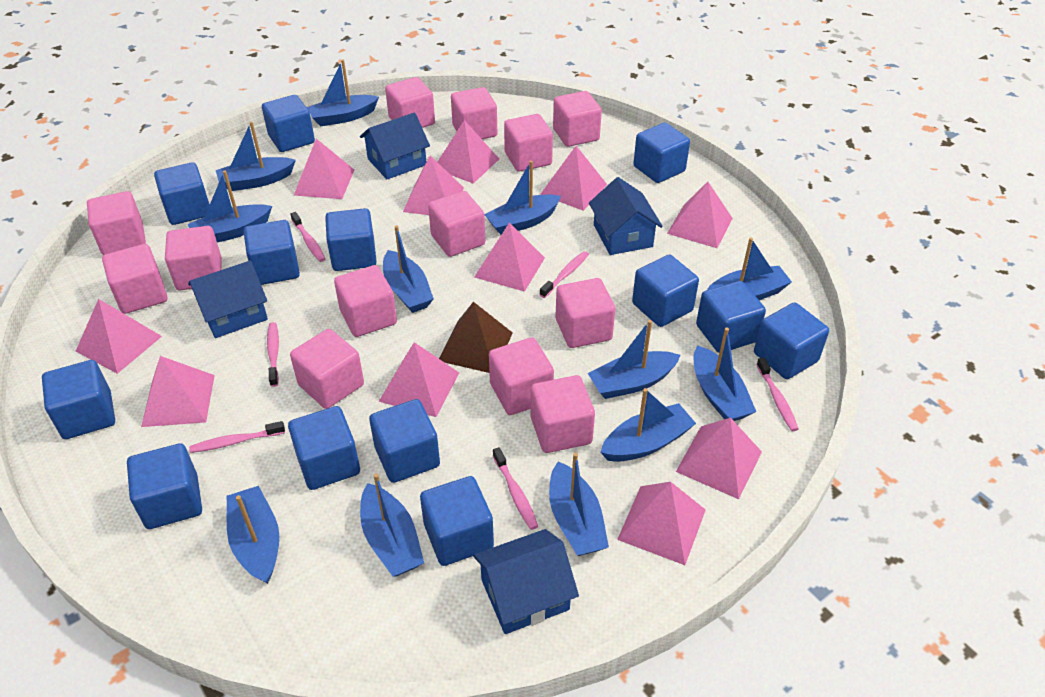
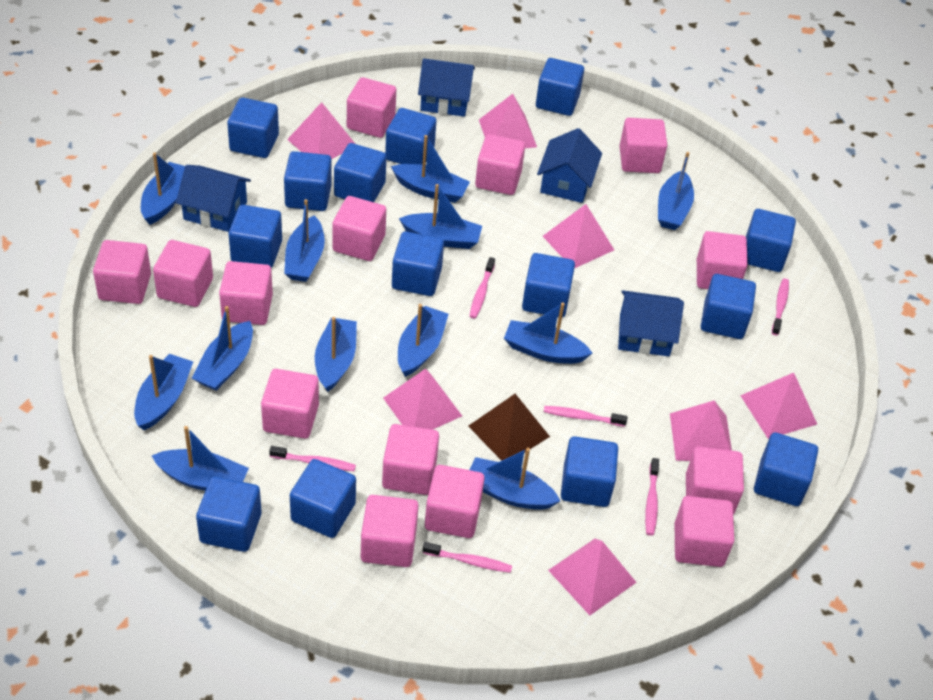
blue cube: 13 -> 14
pink cube: 13 -> 14
pink pyramid: 11 -> 7

